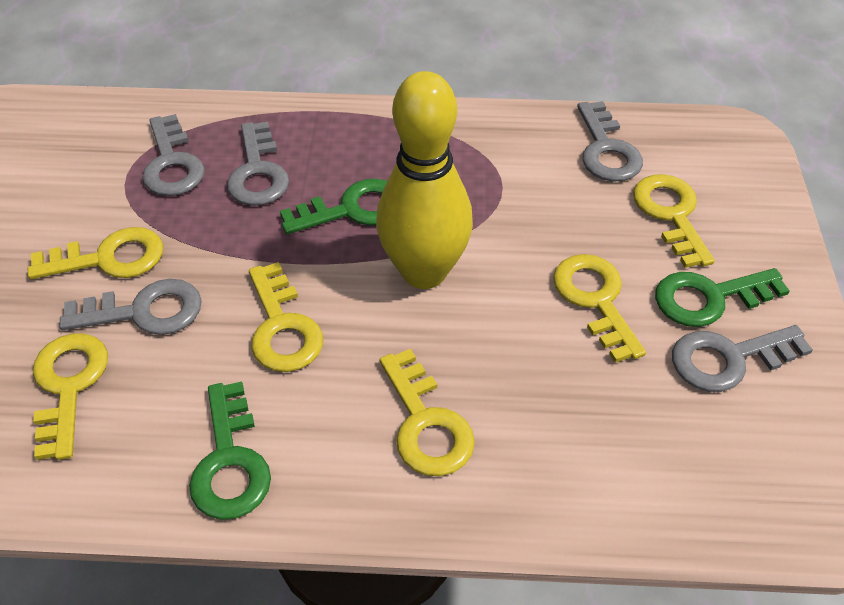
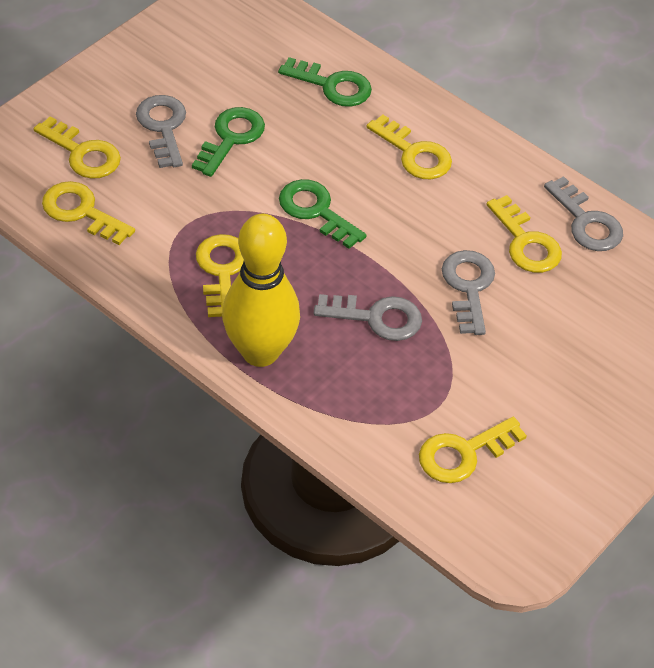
grey key: 5 -> 4

